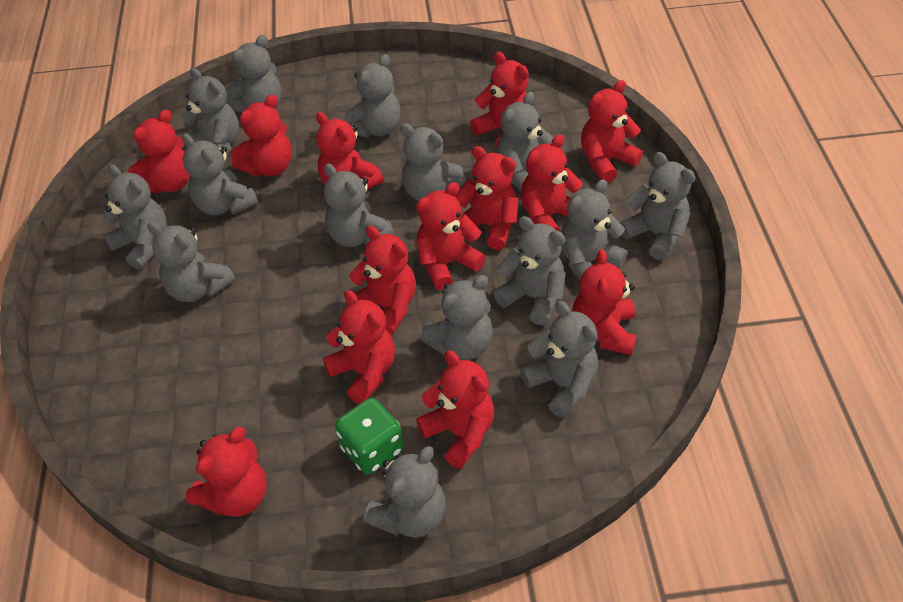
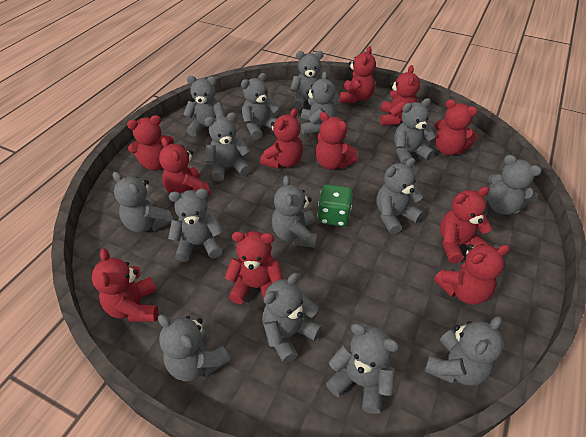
red teddy bear: 13 -> 11

